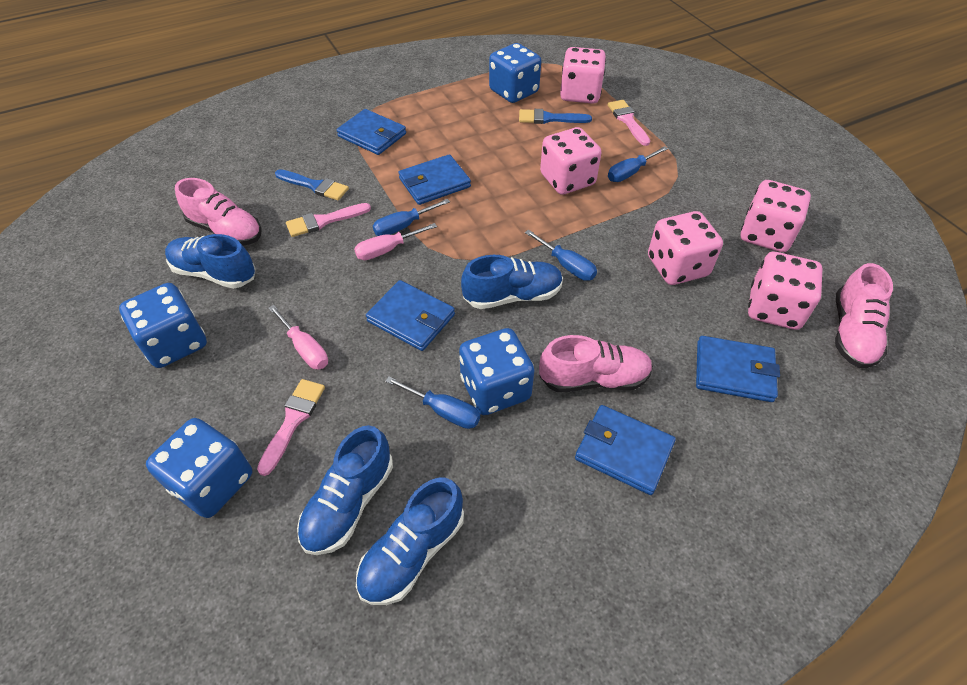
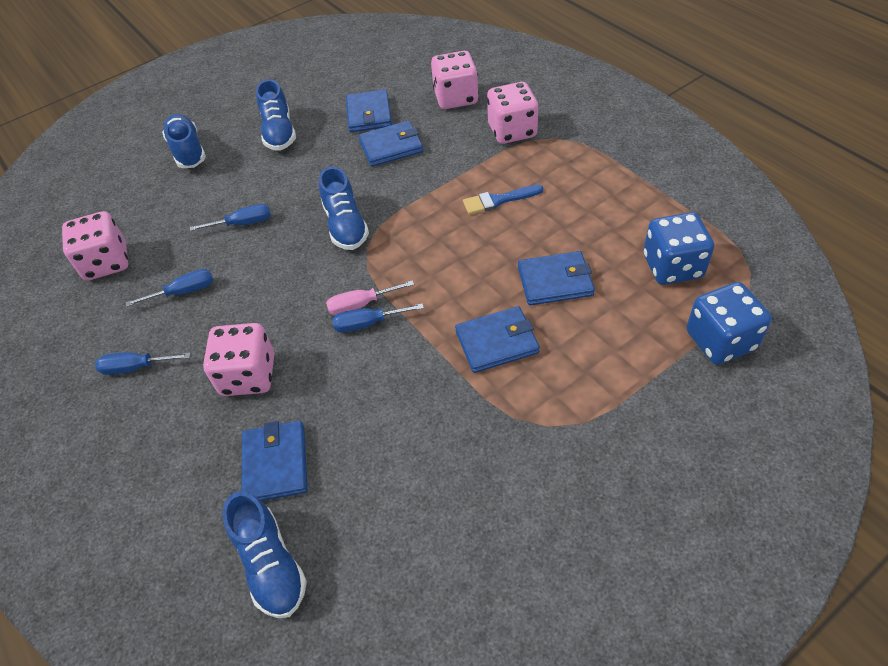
blue brush: 2 -> 1
blue dice: 4 -> 2
pink brush: 3 -> 0
pink dice: 5 -> 4
pink screwdriver: 2 -> 1
pink shoe: 3 -> 0

